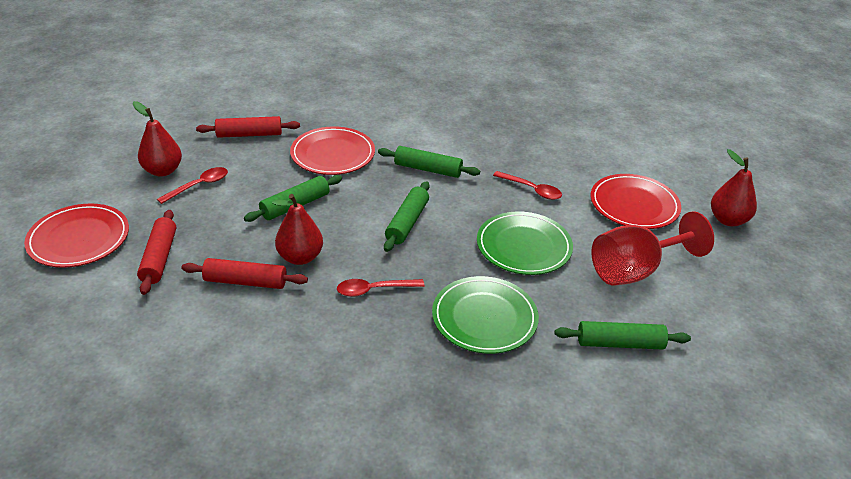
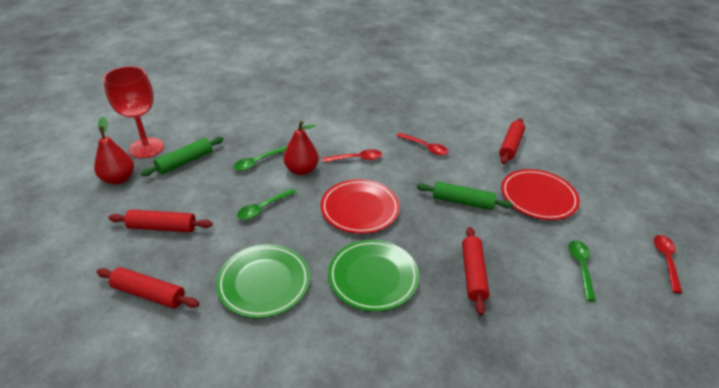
green rolling pin: 4 -> 2
green spoon: 0 -> 3
red pear: 3 -> 2
red plate: 3 -> 2
red rolling pin: 3 -> 4

